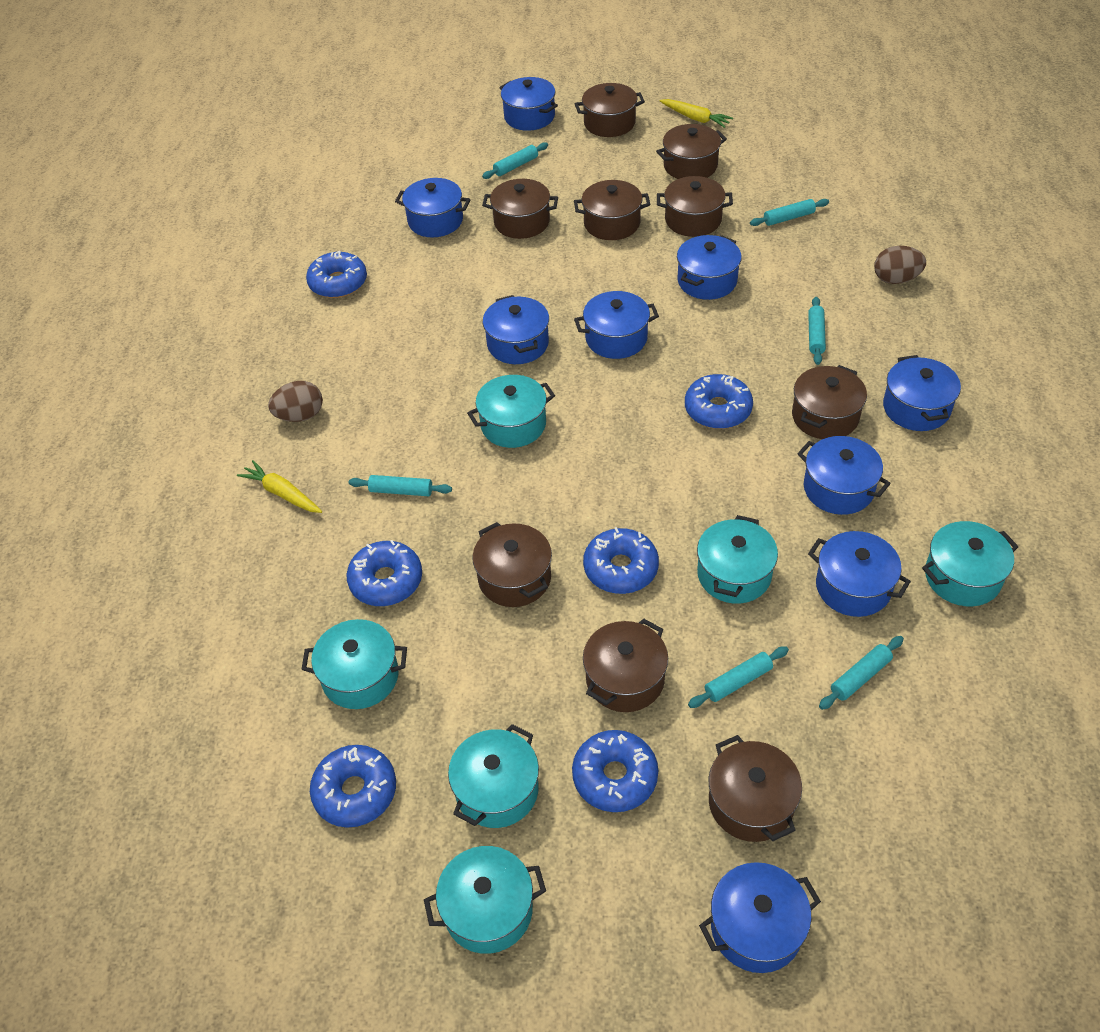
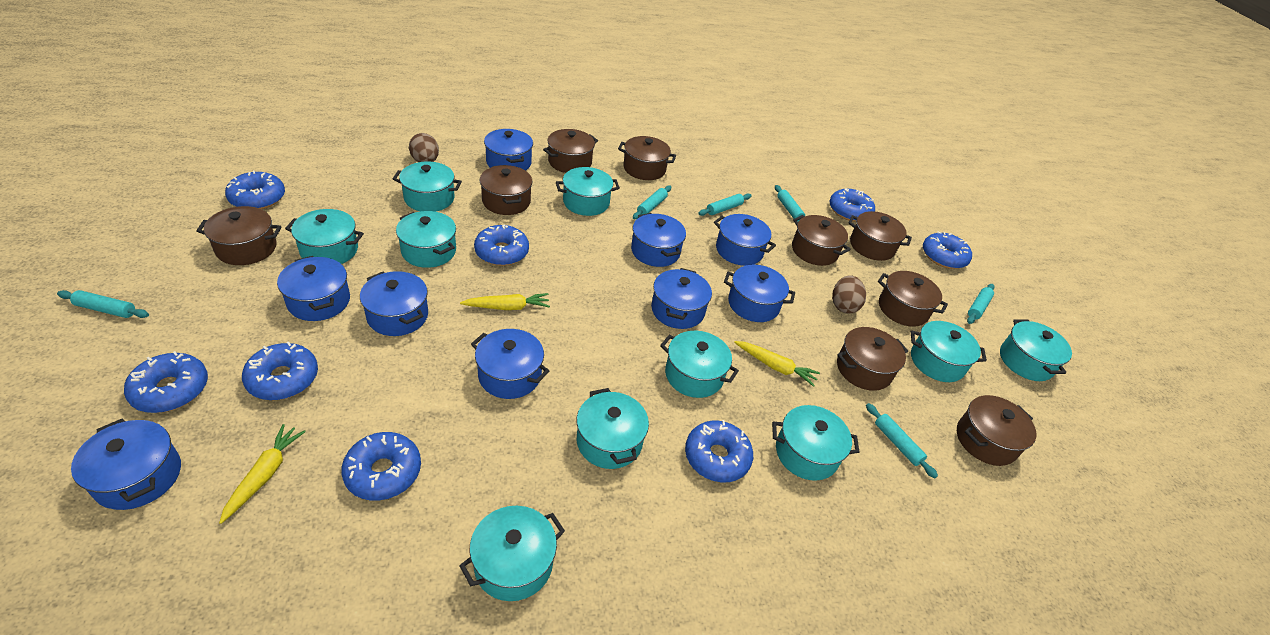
blue donut: 6 -> 8
turquoise pot: 6 -> 10
yellow carrot: 2 -> 3

